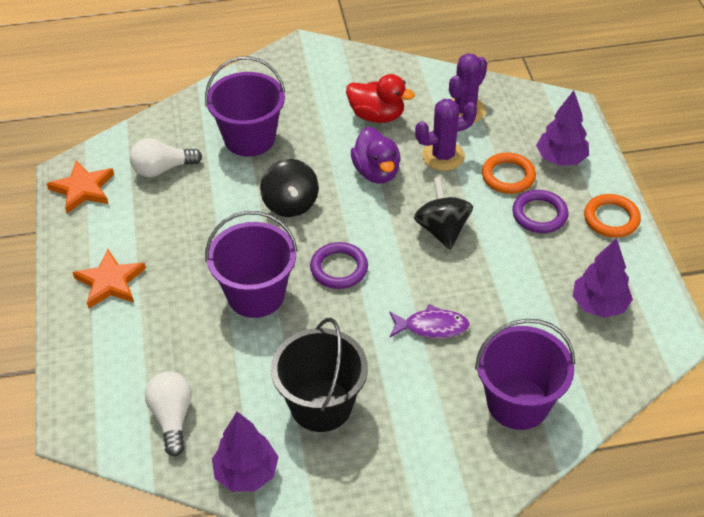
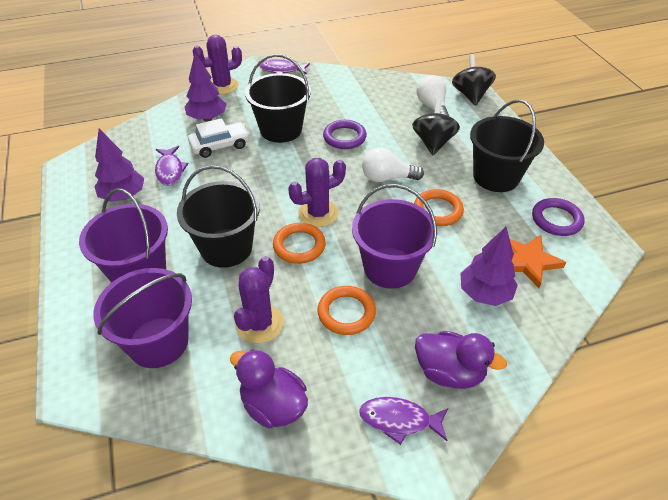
black bucket: 1 -> 3
orange ring: 2 -> 3
orange star: 2 -> 1
purple cactus: 2 -> 3
purple duck: 1 -> 2
purple fish: 1 -> 3
red duck: 1 -> 0
white car: 0 -> 1

